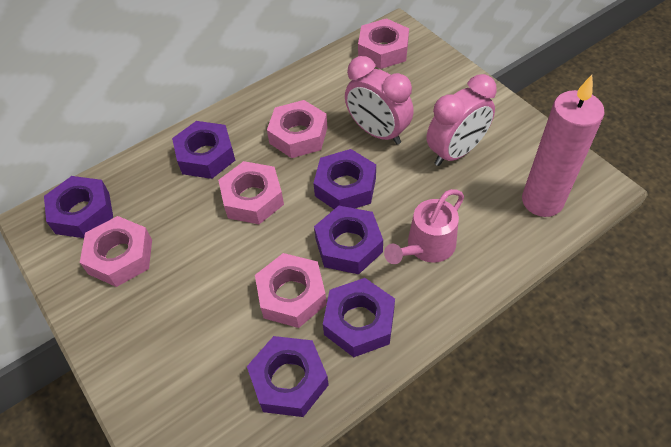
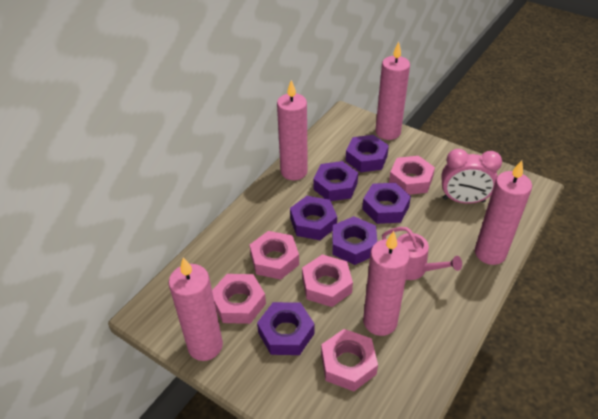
pink candle: 1 -> 5
pink clock: 2 -> 1

